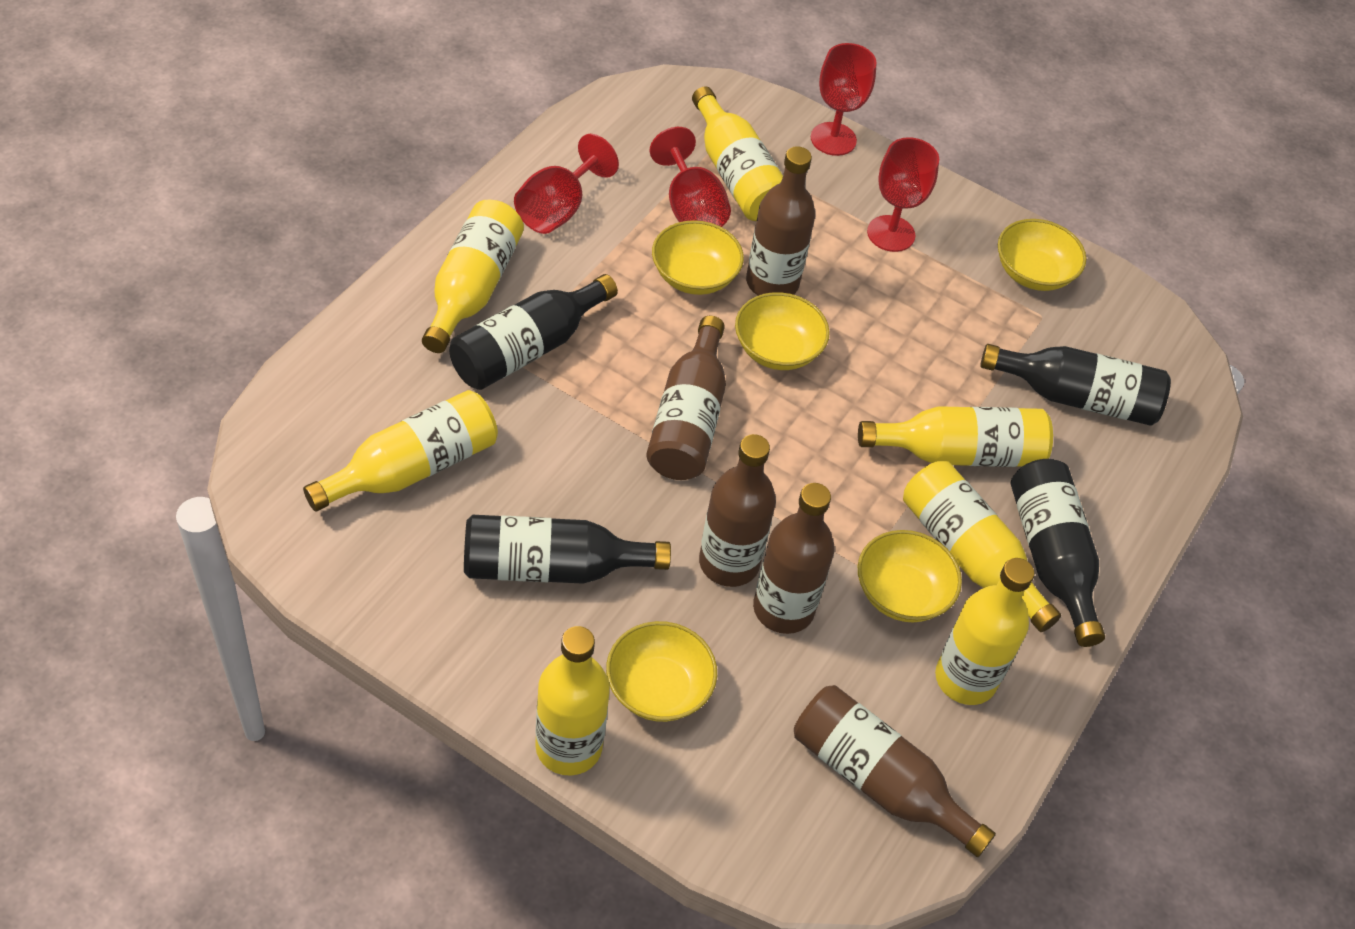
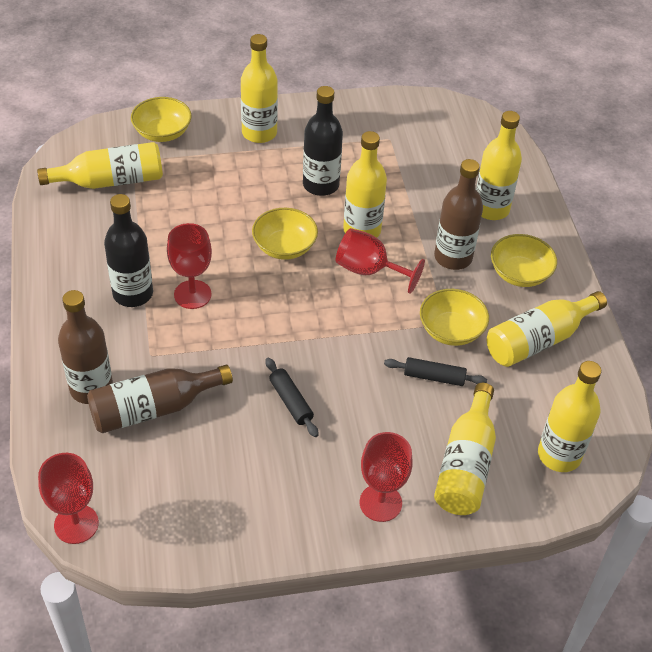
black bottle: 4 -> 2
black rolling pin: 0 -> 2
brown bottle: 5 -> 3
yellow bowl: 5 -> 4

